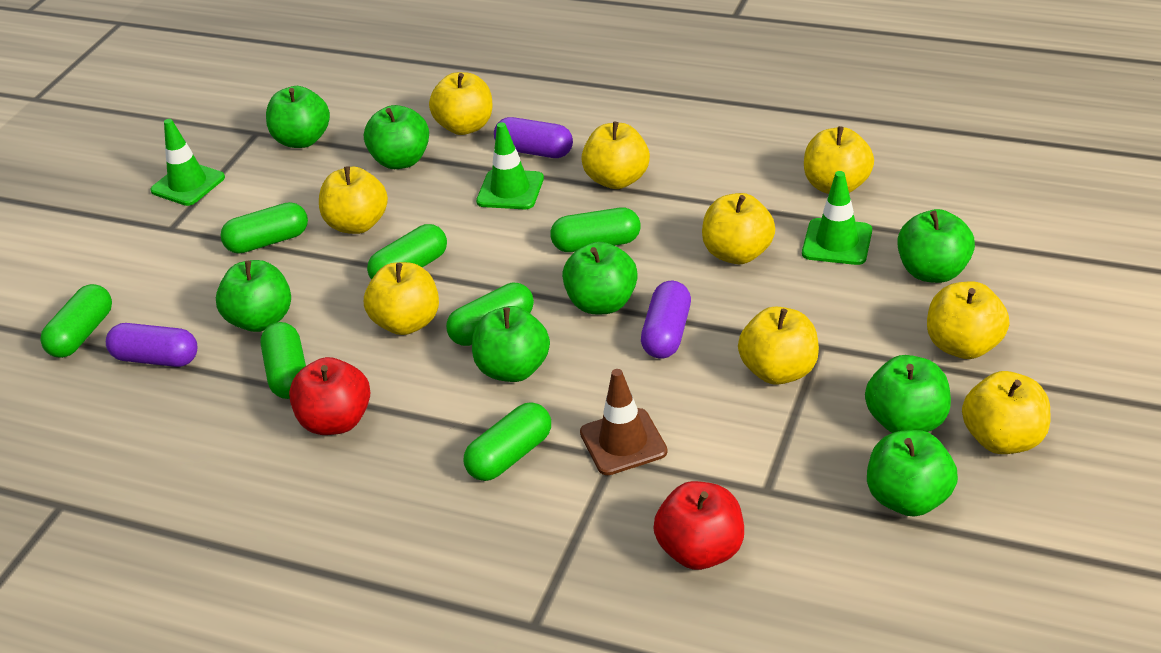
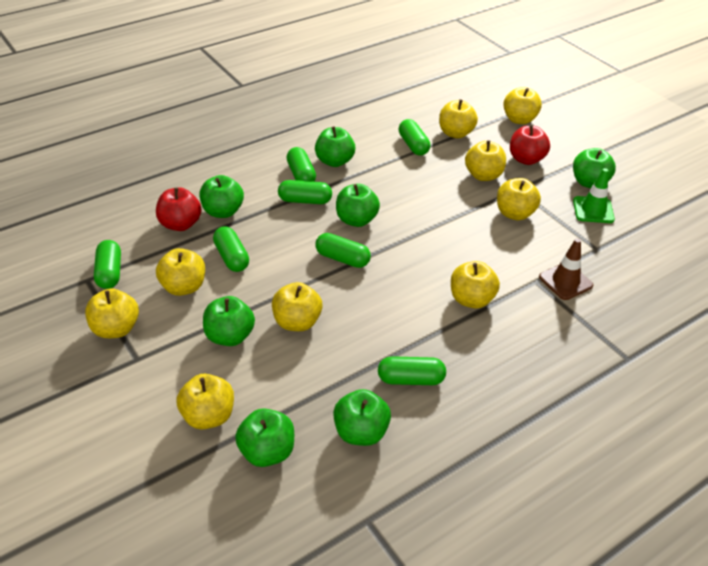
green apple: 8 -> 7
green traffic cone: 3 -> 1
purple capsule: 3 -> 0

